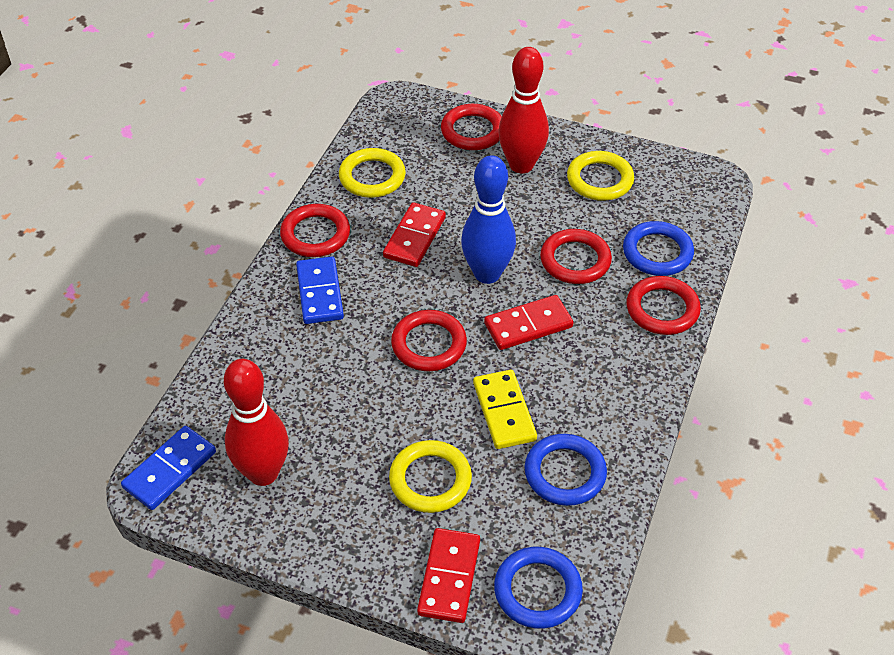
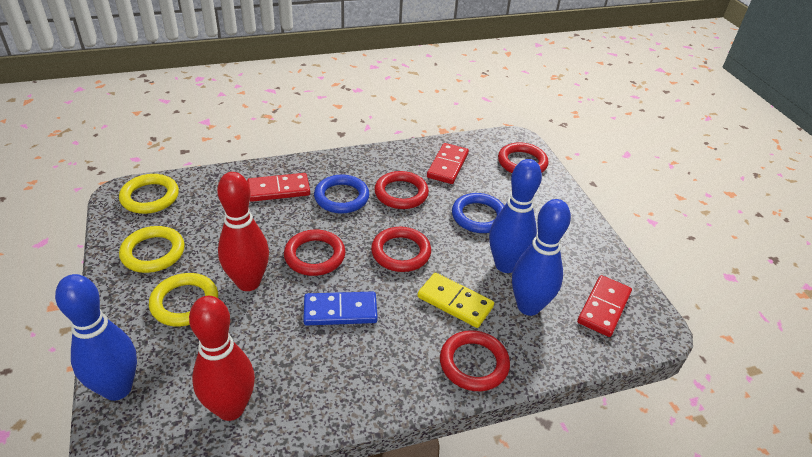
blue bowling pin: 1 -> 3
blue domino: 2 -> 1
blue ring: 3 -> 2

